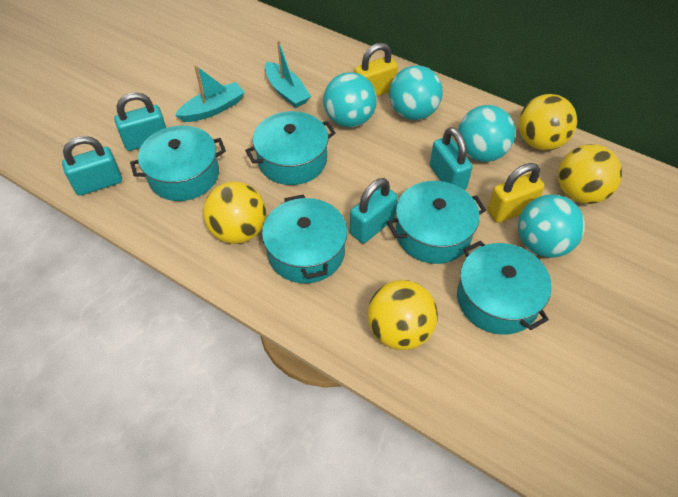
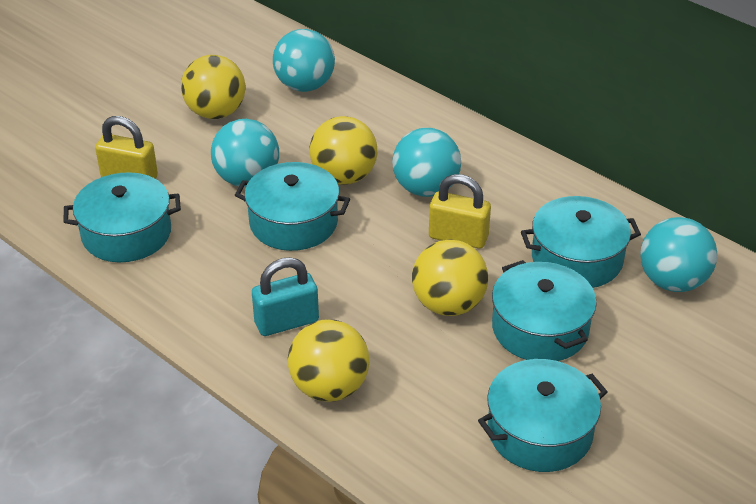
turquoise boat: 2 -> 0
turquoise padlock: 4 -> 1

